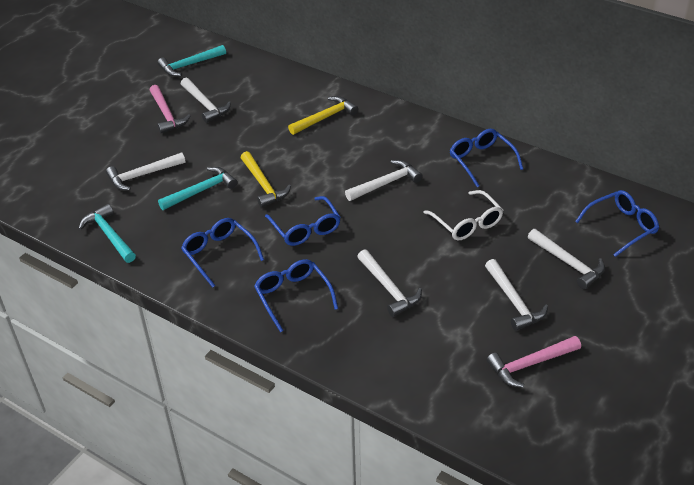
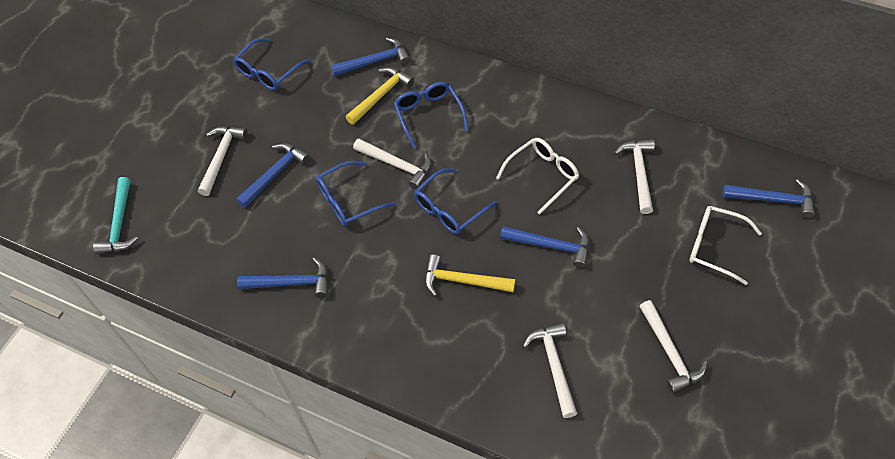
blue glasses: 5 -> 4
blue hammer: 0 -> 5
pink hammer: 2 -> 0
turquoise hammer: 3 -> 1
white glasses: 1 -> 2
white hammer: 6 -> 5

